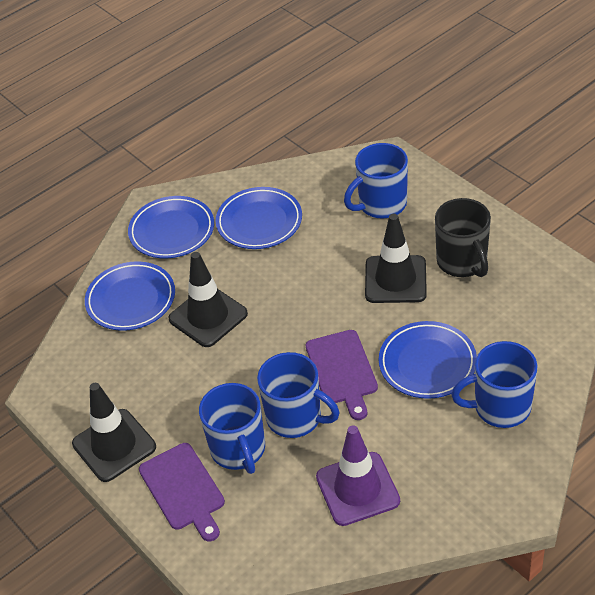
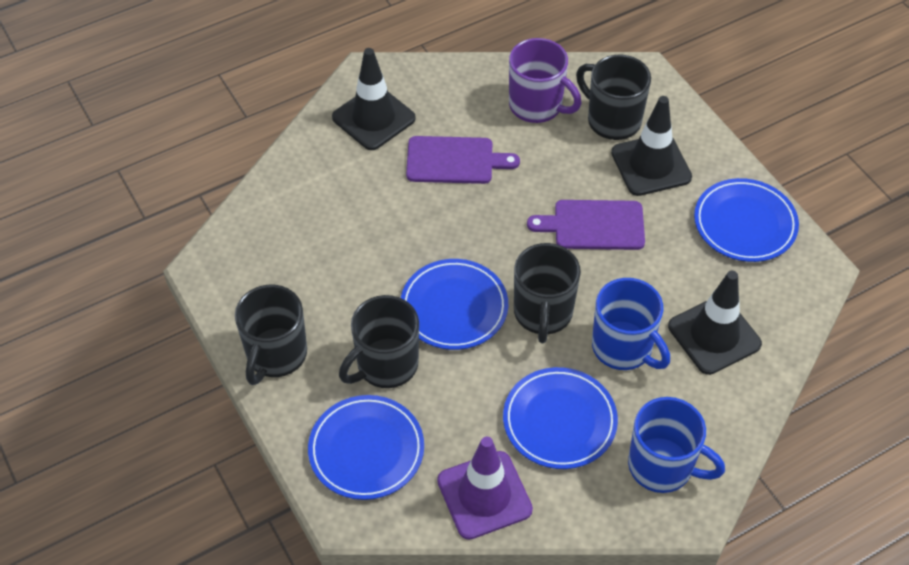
black mug: 1 -> 4
blue mug: 4 -> 2
purple mug: 0 -> 1

